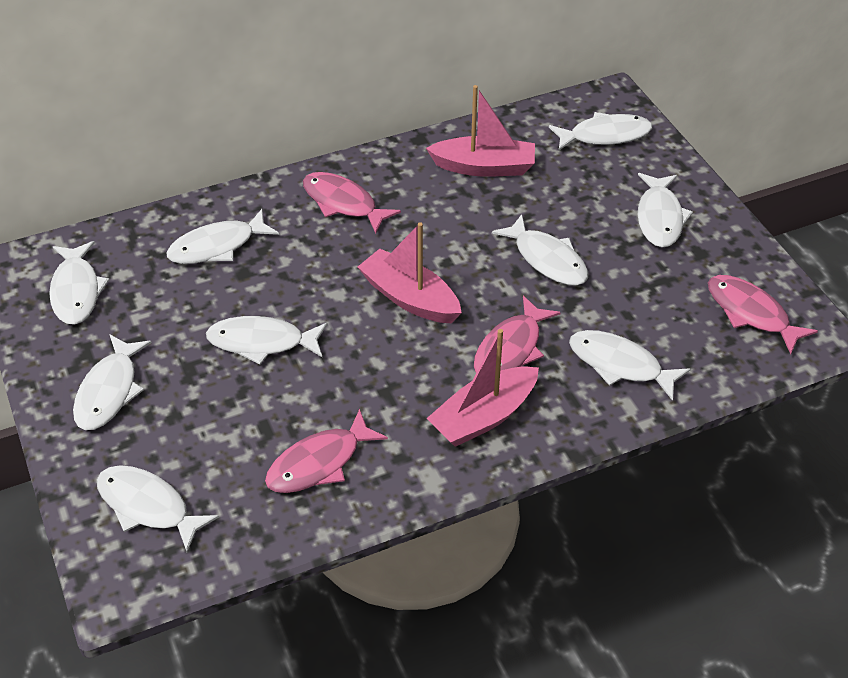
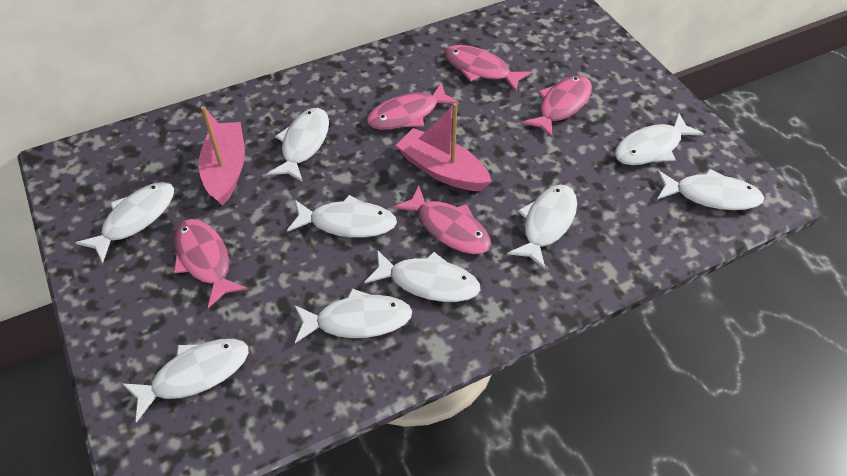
pink boat: 3 -> 2
pink fish: 4 -> 5

